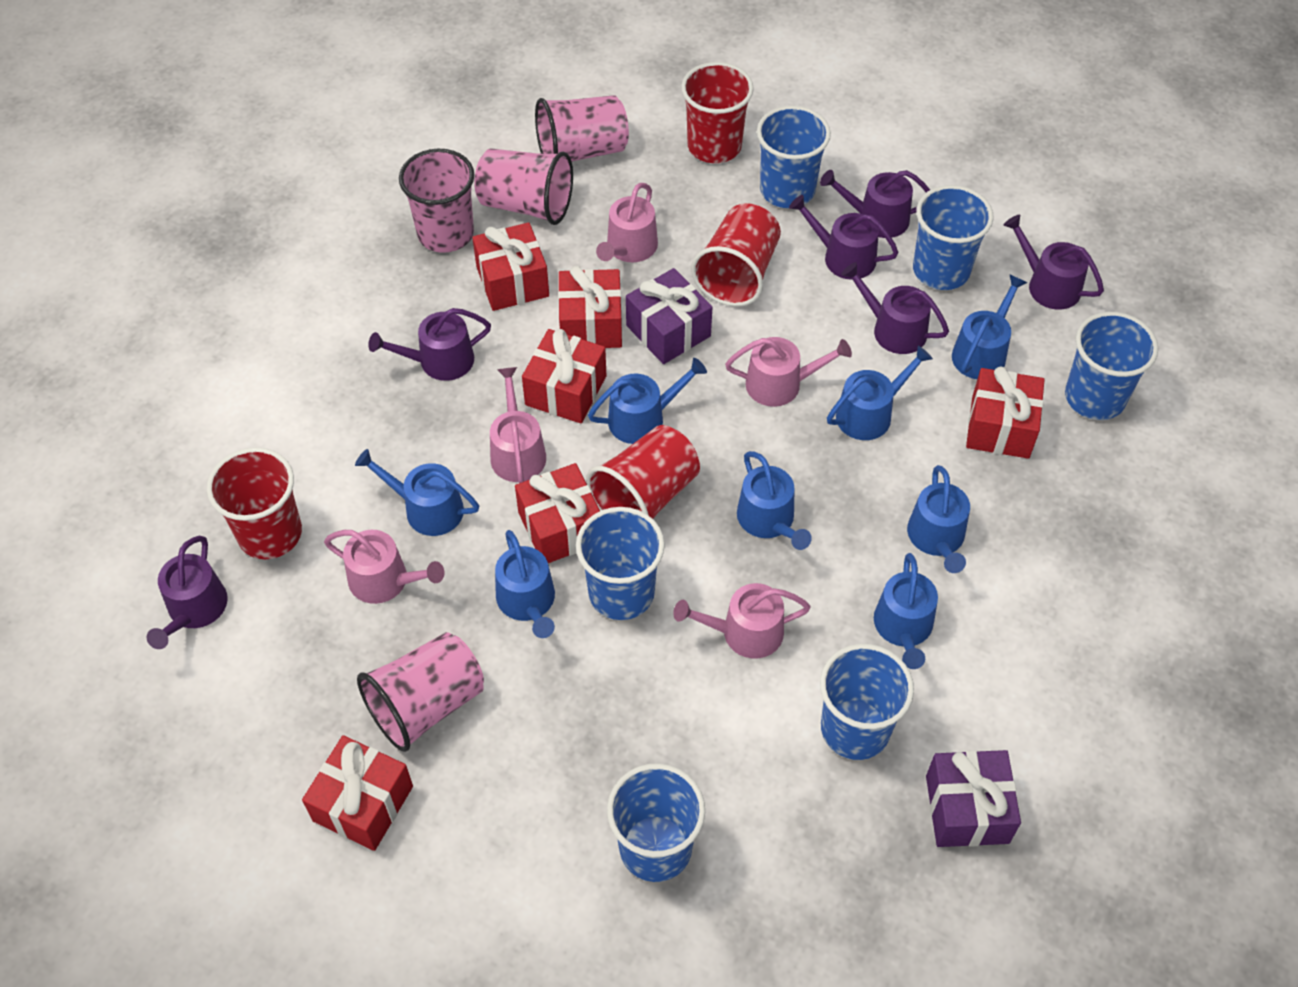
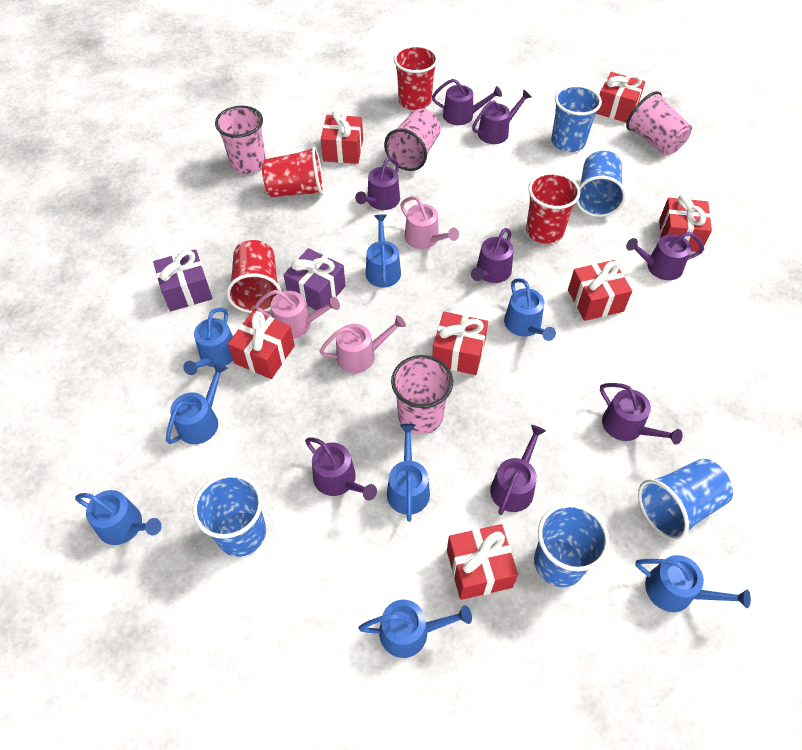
blue cup: 6 -> 5
pink watering can: 5 -> 3
purple watering can: 6 -> 8
red gift: 6 -> 7

